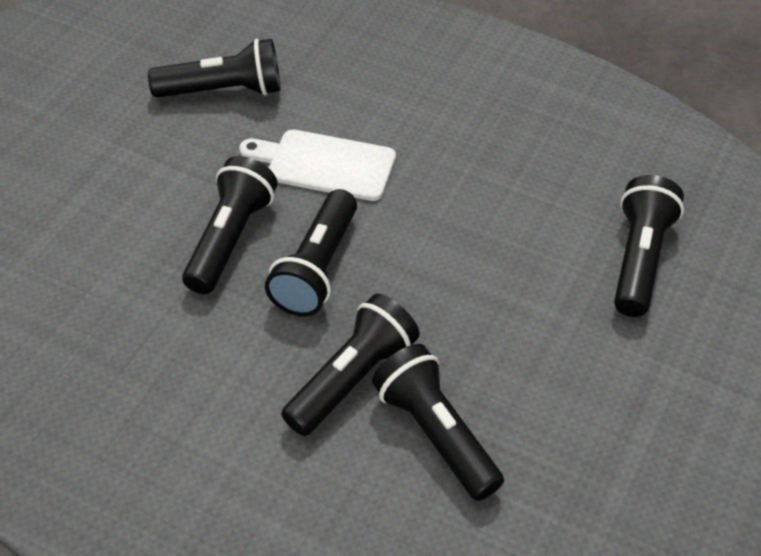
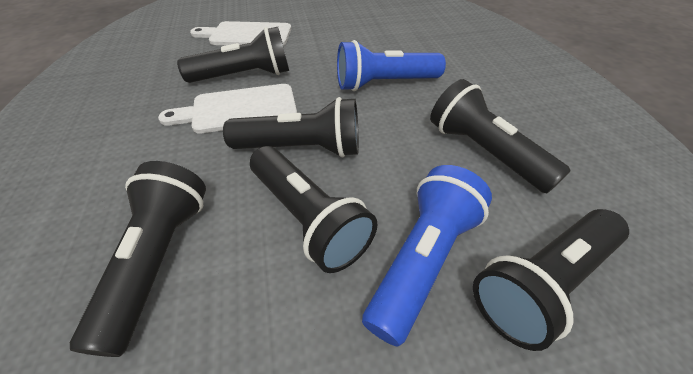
blue flashlight: 0 -> 2
white cutting board: 1 -> 2

